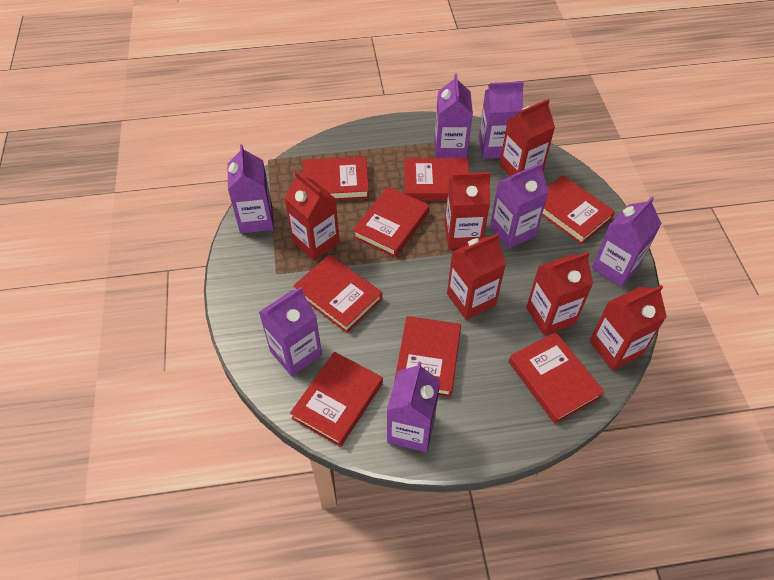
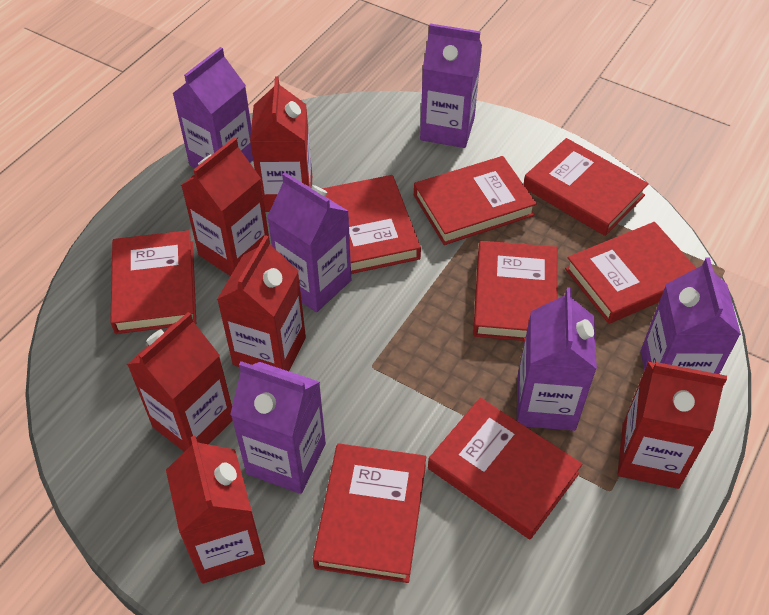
purple carton: 7 -> 6

